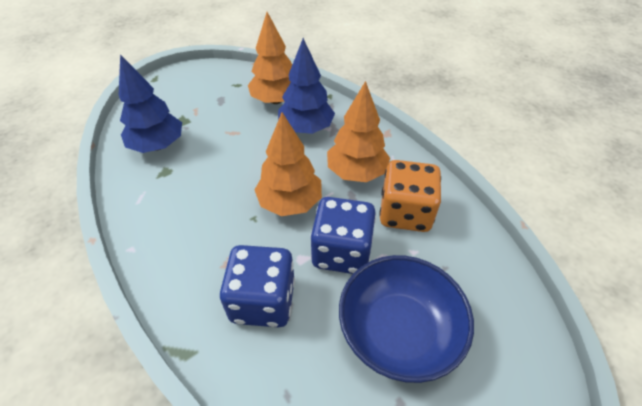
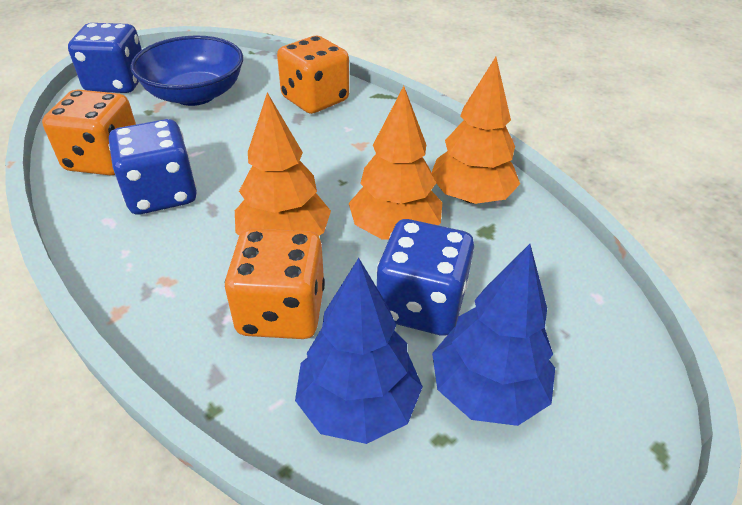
blue dice: 2 -> 3
orange dice: 1 -> 3

